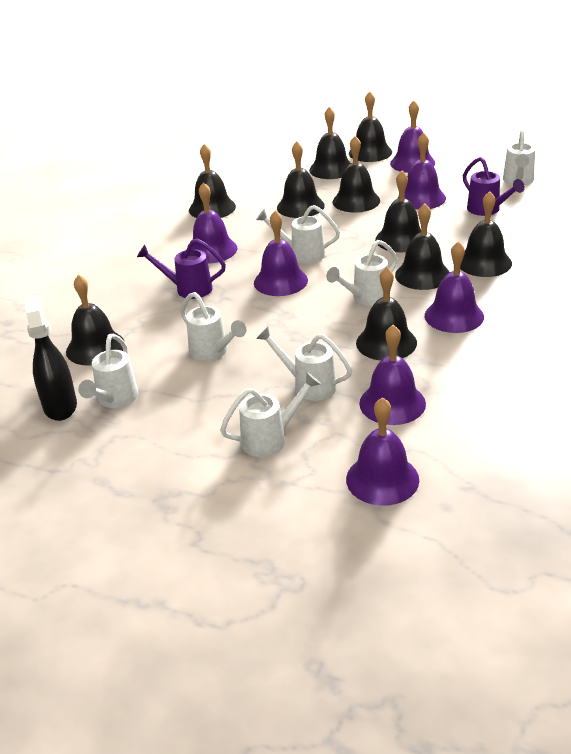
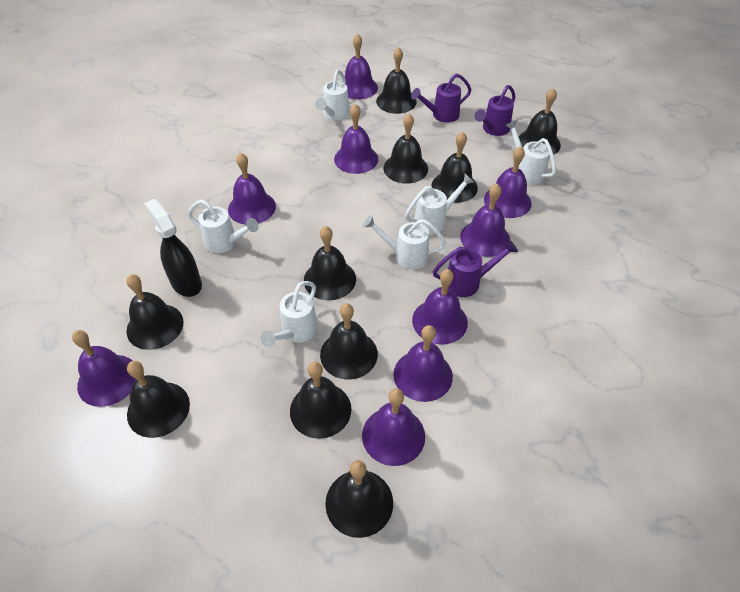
purple bell: 7 -> 9
purple watering can: 2 -> 3
white watering can: 7 -> 6

